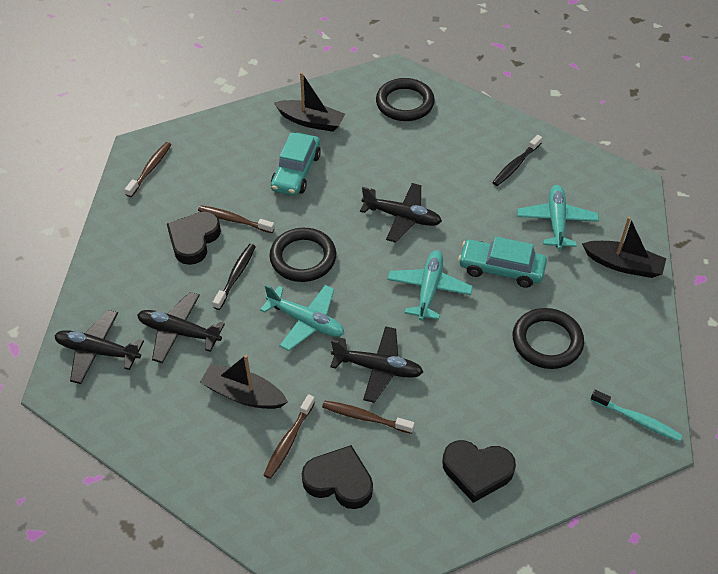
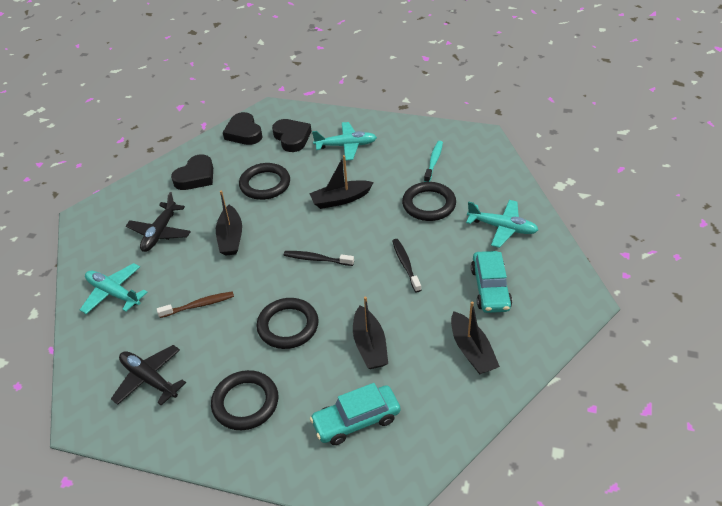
black boat: 3 -> 4
black plane: 4 -> 2
black ring: 3 -> 4
brown toothbrush: 4 -> 1

